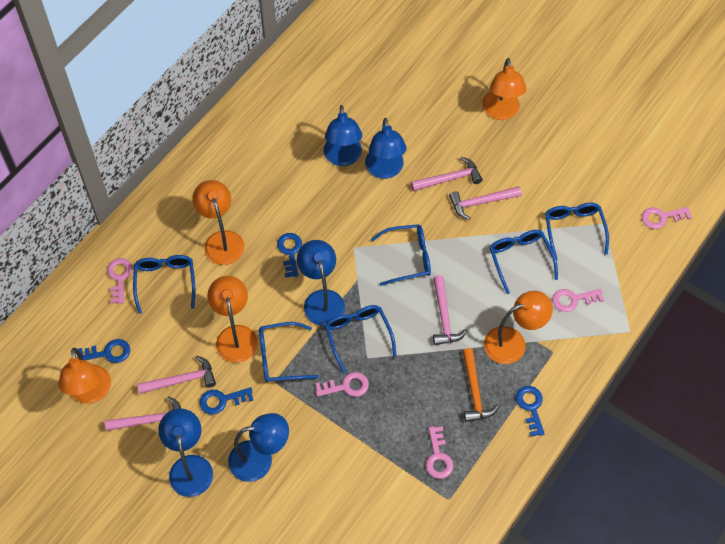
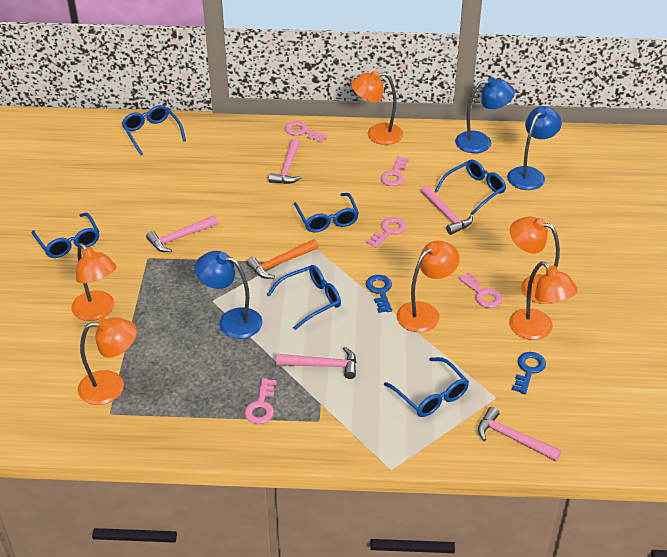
blue key: 4 -> 2
blue lamp: 5 -> 3
orange lamp: 5 -> 6

